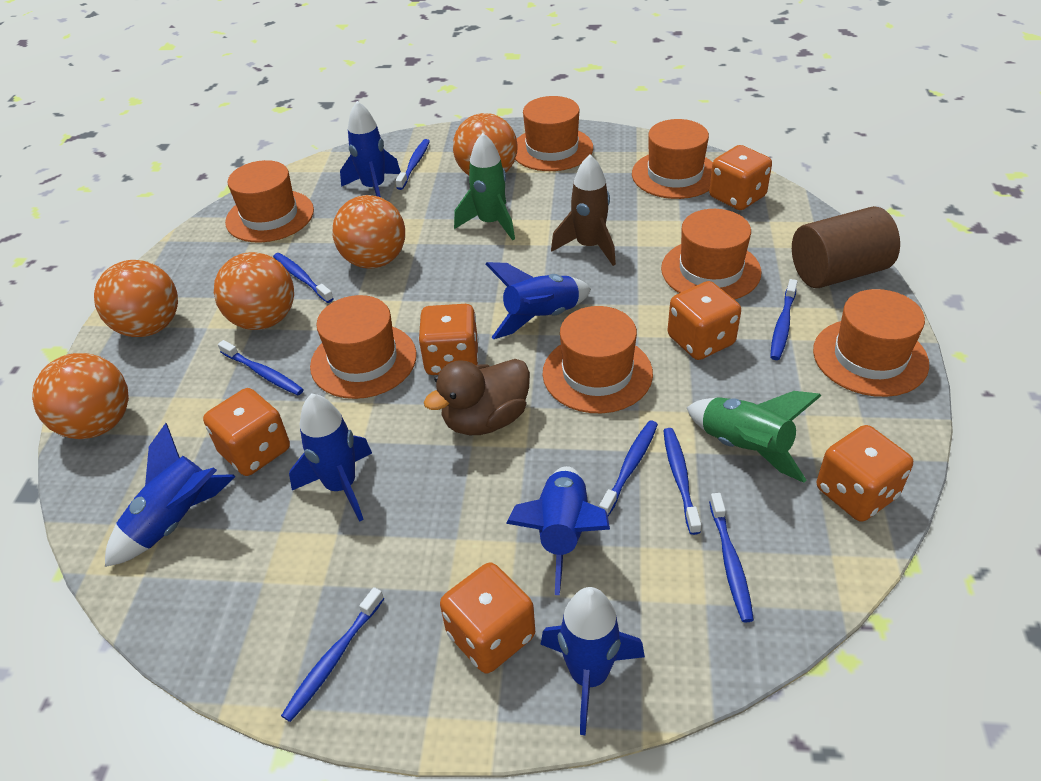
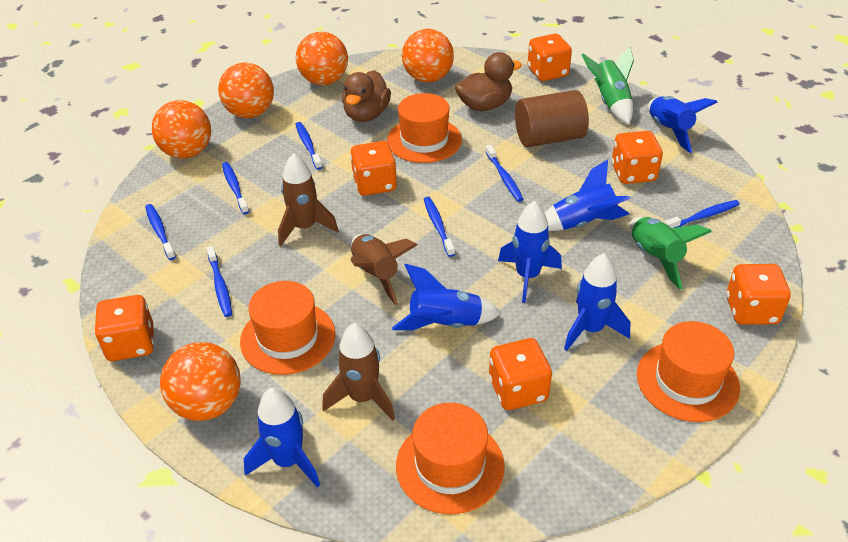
blue toothbrush: 8 -> 7
brown duck: 1 -> 2
brown rocket: 1 -> 3
orange hat: 7 -> 4

